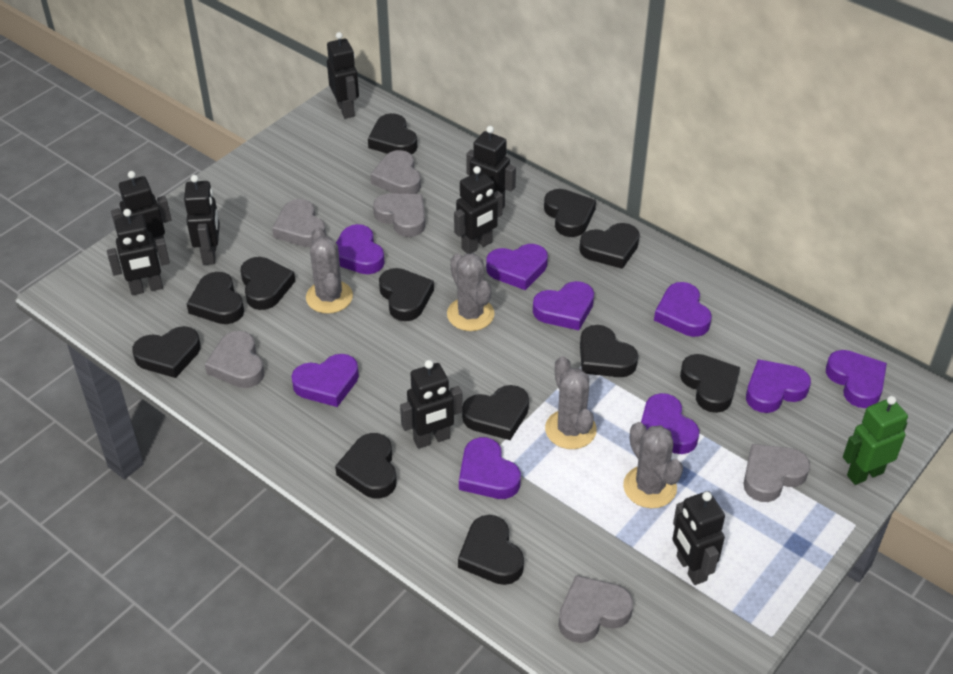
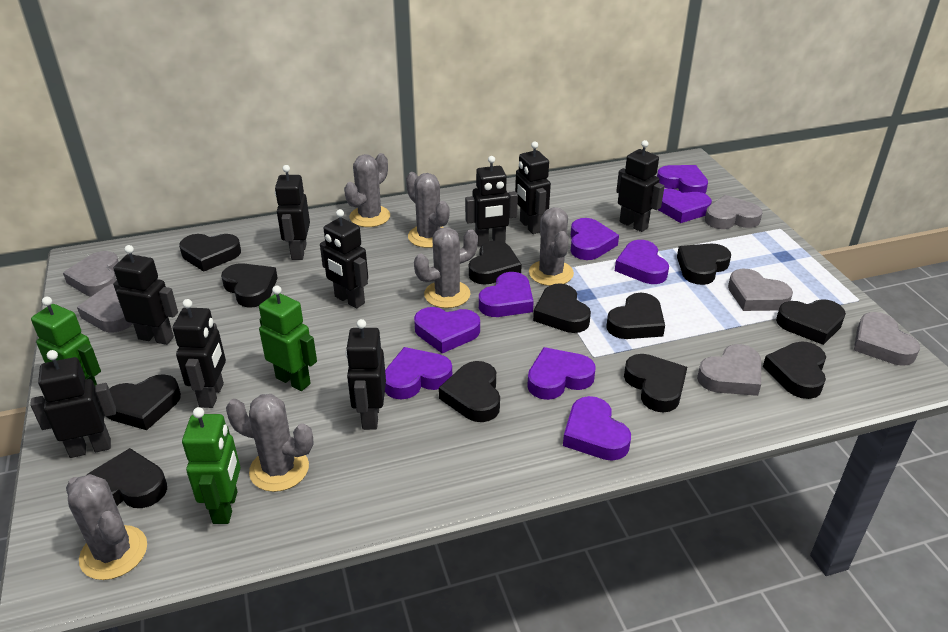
black robot: 8 -> 9
green robot: 1 -> 3
grey cactus: 4 -> 6

